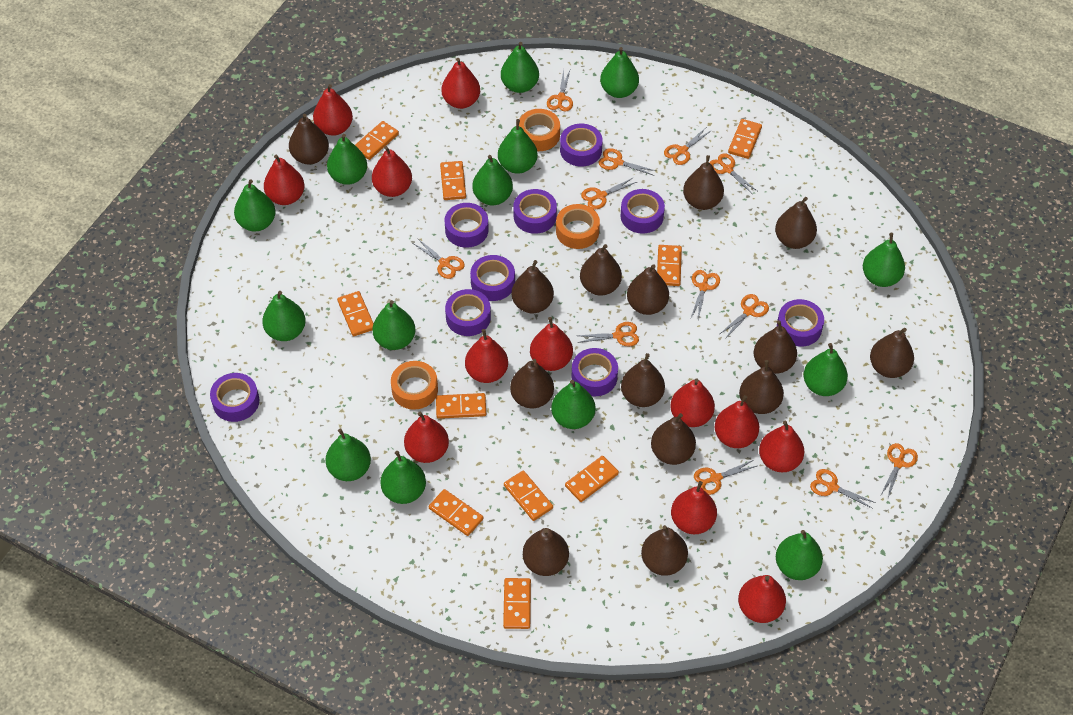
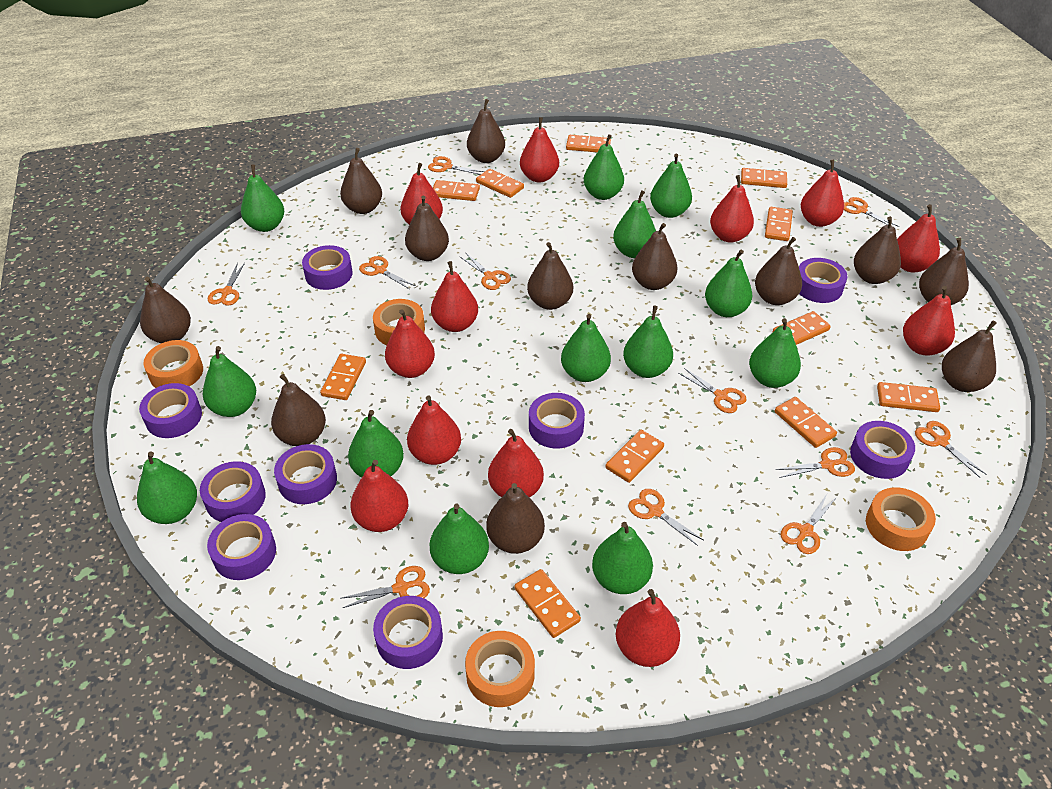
brown pear: 14 -> 12
green pear: 14 -> 13
orange domino: 10 -> 11
orange scissors: 12 -> 11
orange tape: 3 -> 4

